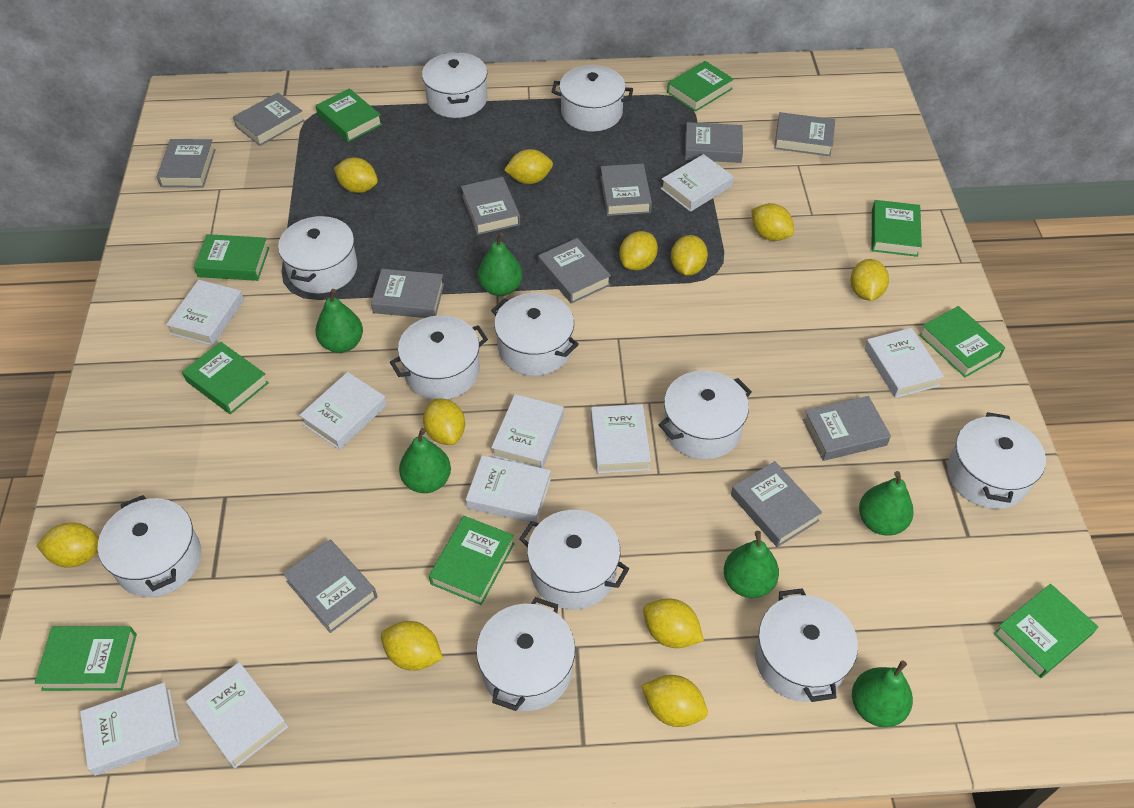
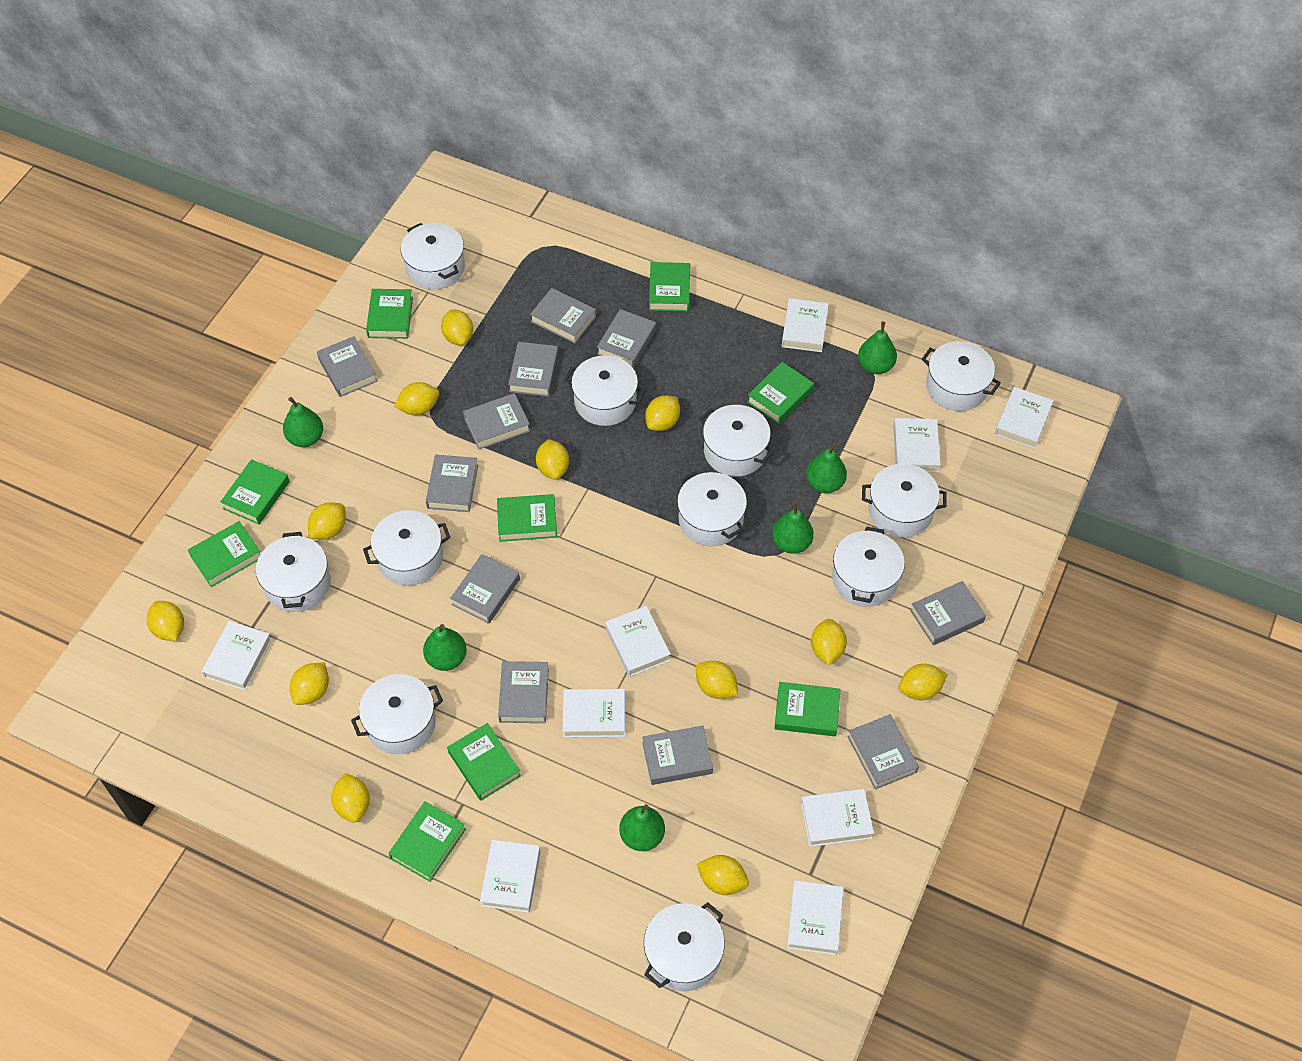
yellow lemon: 11 -> 12

